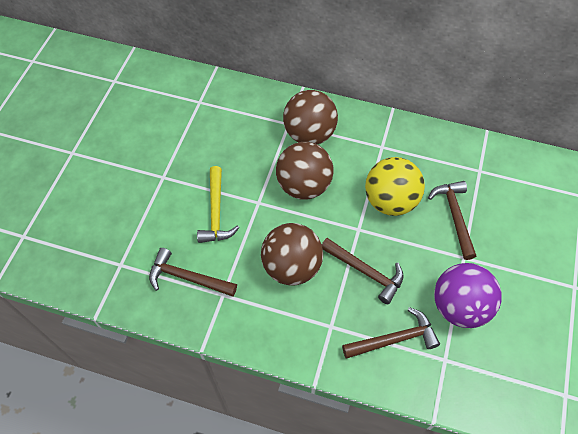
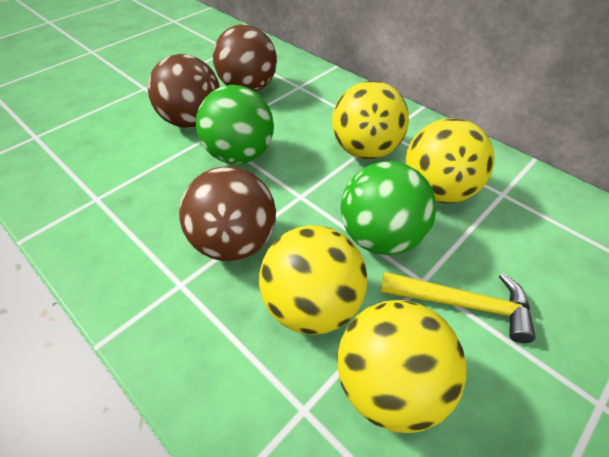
brown hammer: 4 -> 0
green ball: 0 -> 2
purple ball: 1 -> 0
yellow ball: 1 -> 4

